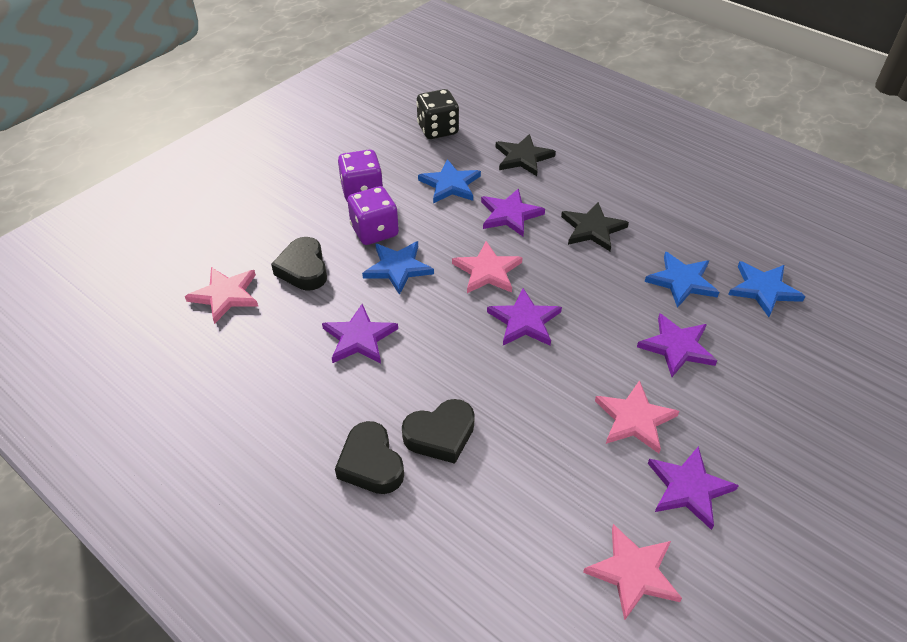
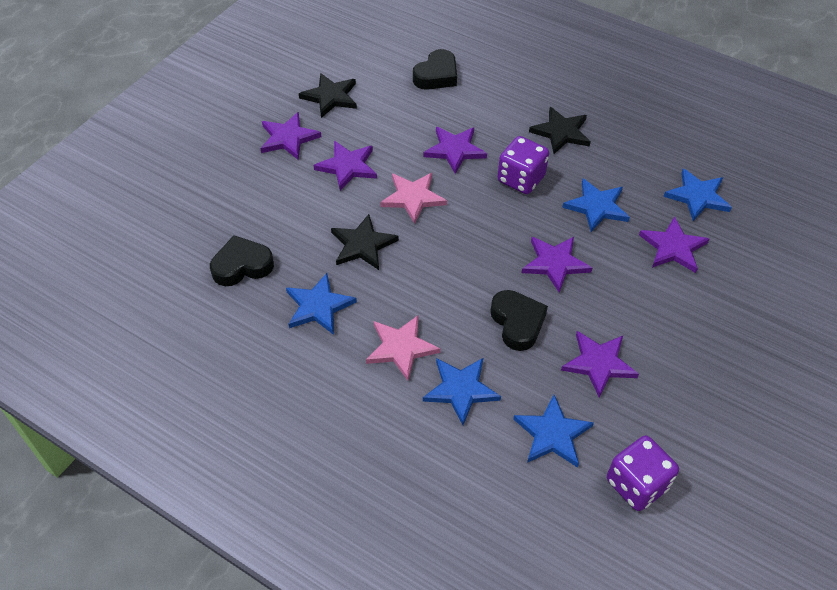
black dice: 1 -> 0
black star: 2 -> 3
blue star: 4 -> 5
pink star: 4 -> 2
purple star: 5 -> 6

